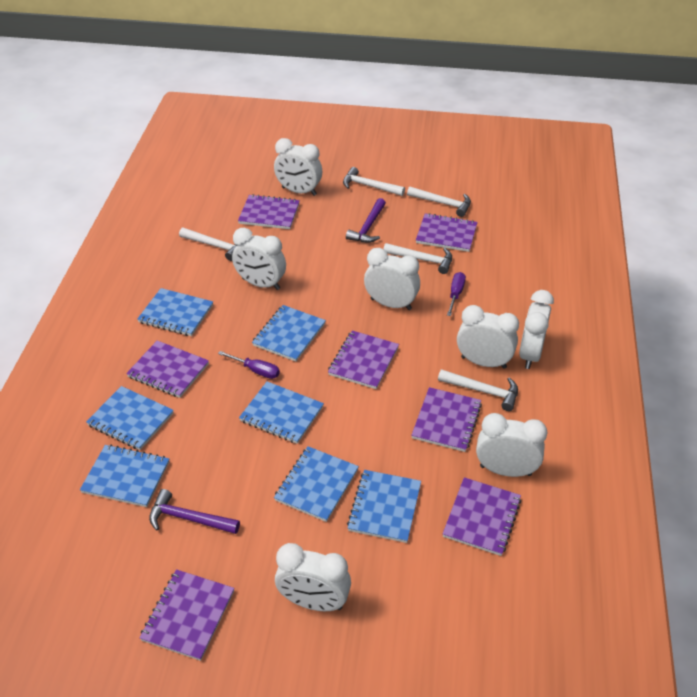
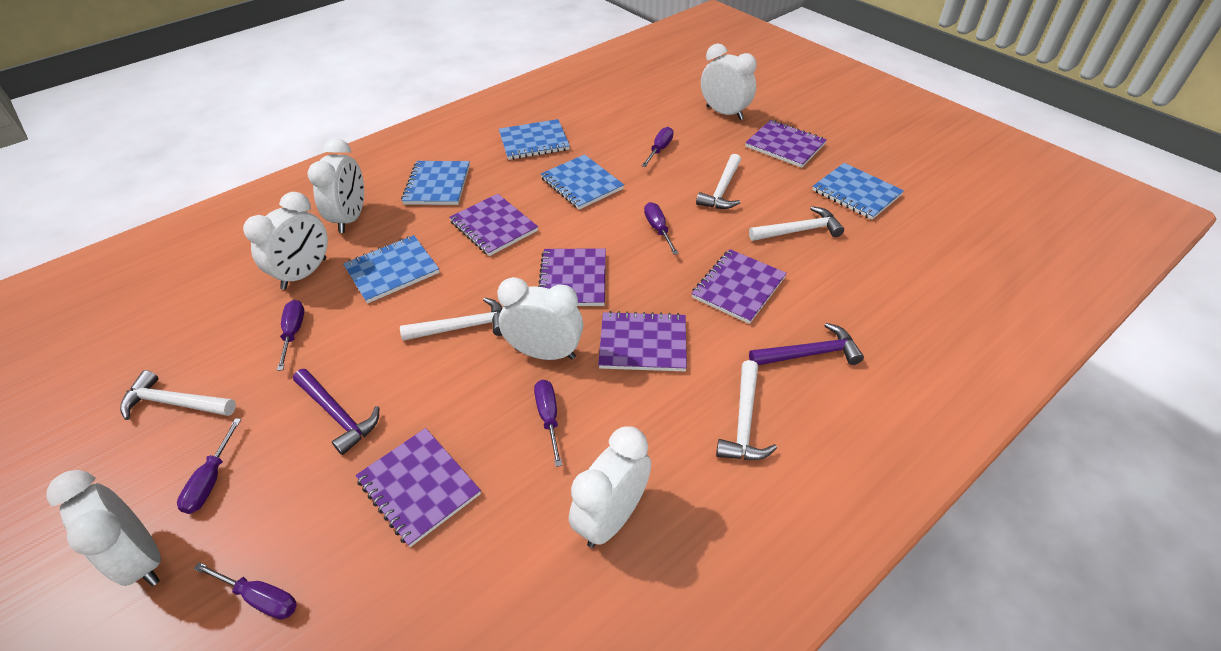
blue notebook: 7 -> 5
purple notebook: 7 -> 6
purple screwdriver: 2 -> 6
white clock: 7 -> 6

